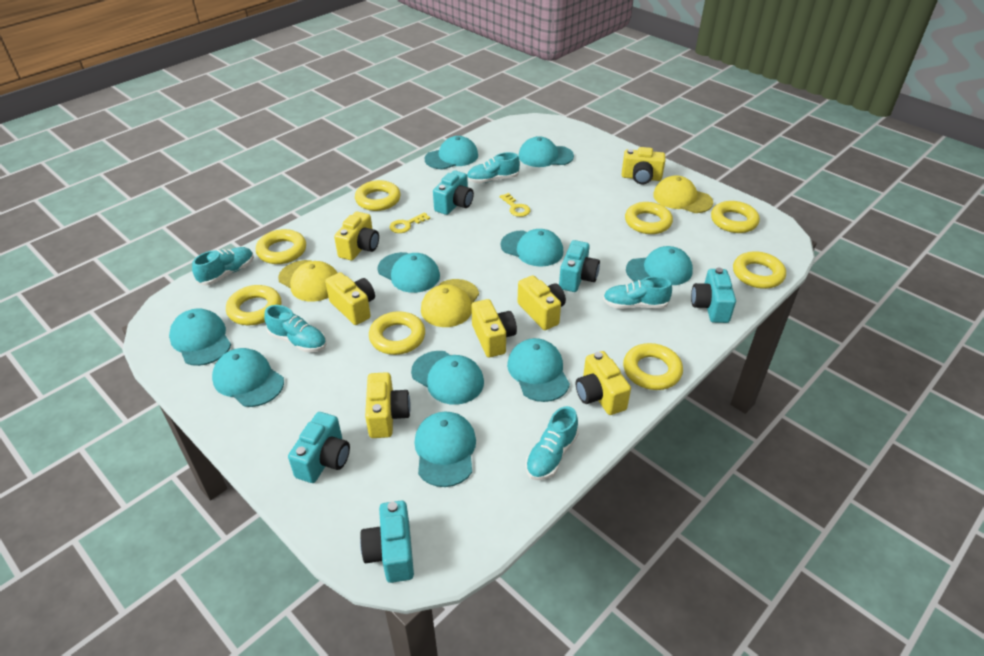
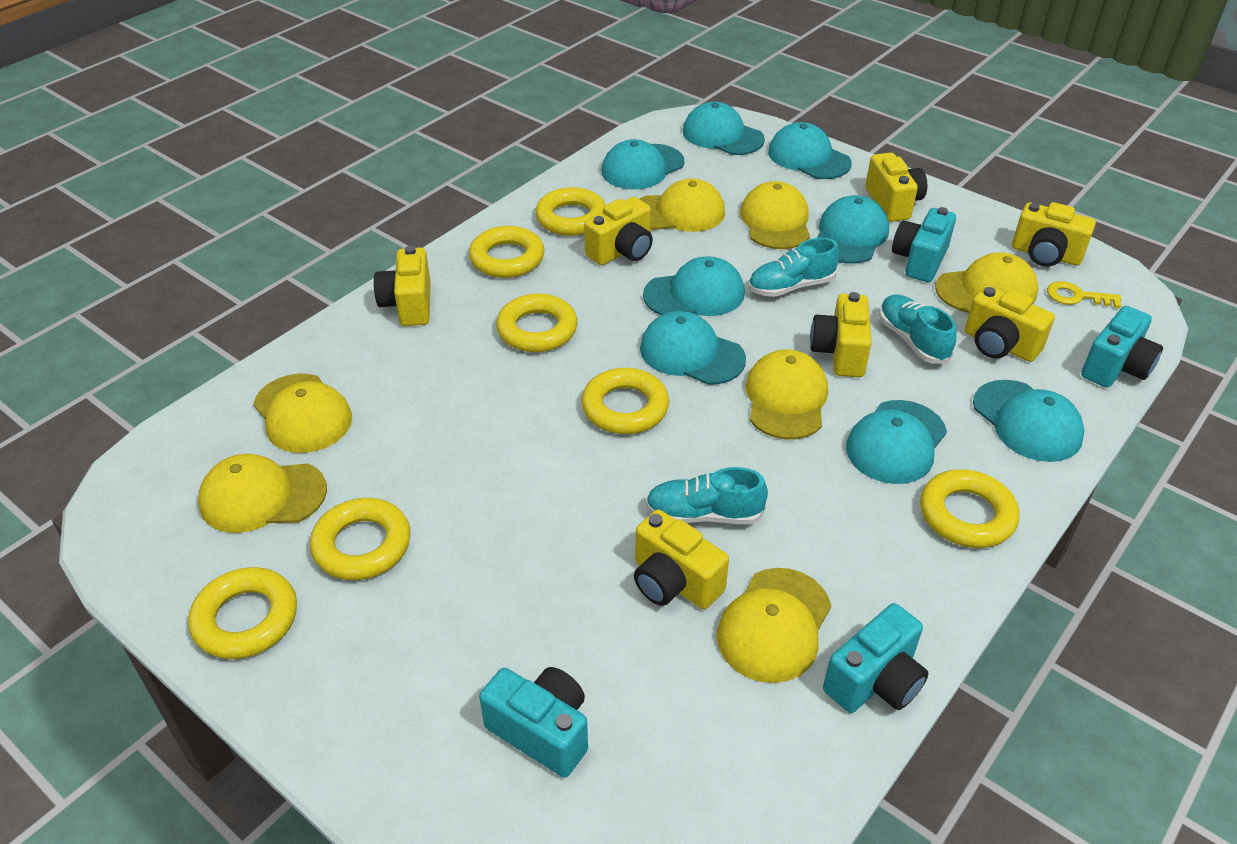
turquoise camera: 5 -> 4
turquoise cap: 10 -> 8
turquoise shoe: 5 -> 3
yellow cap: 3 -> 7
yellow key: 2 -> 1
yellow ring: 8 -> 7

